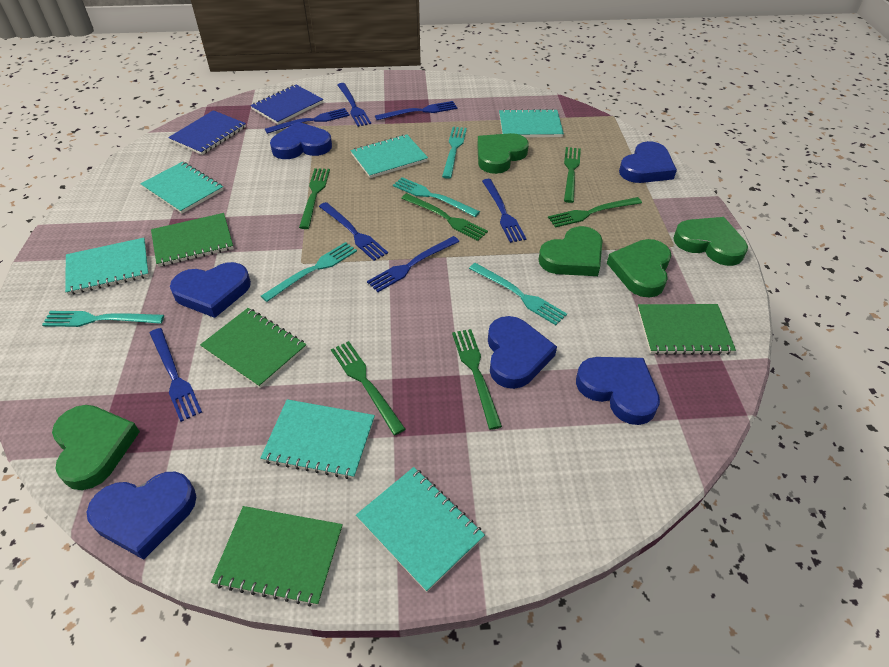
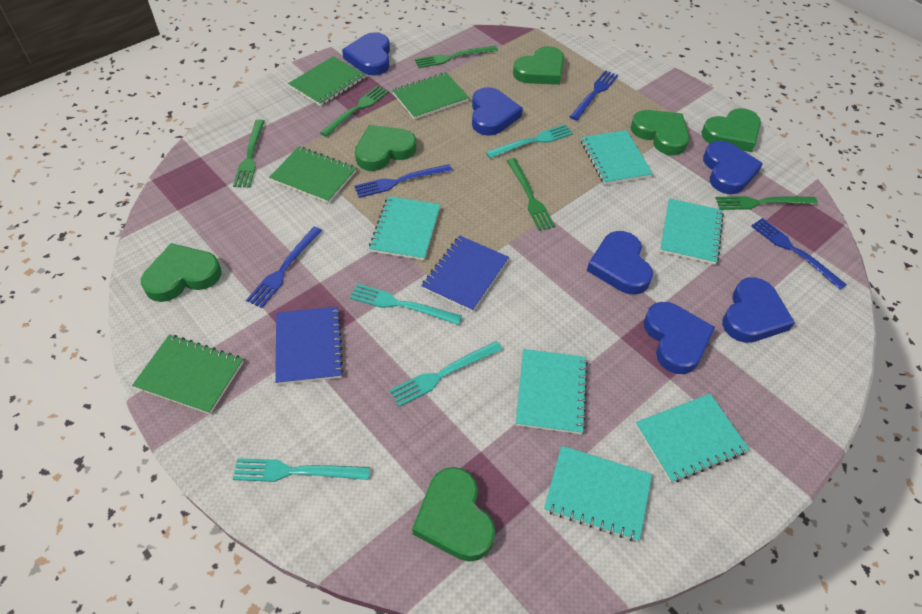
blue fork: 7 -> 4
green fork: 6 -> 5
green heart: 5 -> 6
turquoise fork: 5 -> 4

